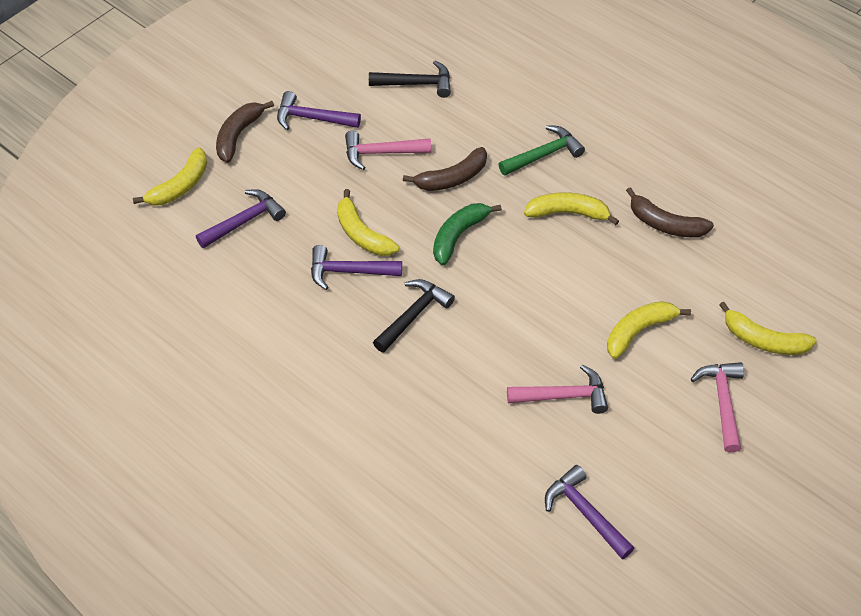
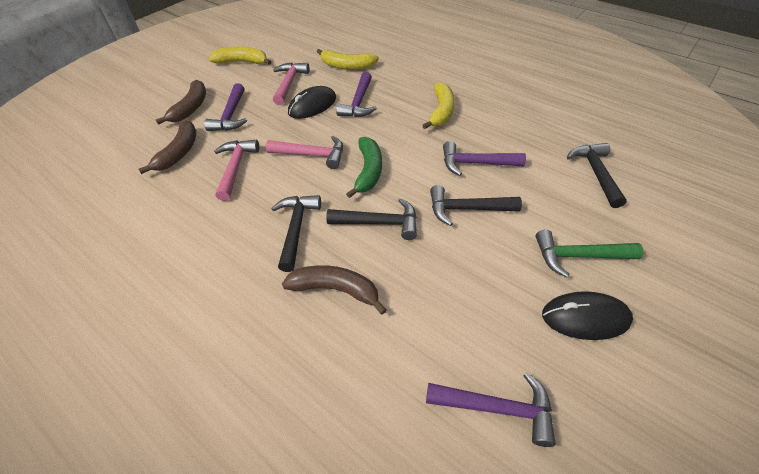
black hammer: 2 -> 4
black mouse: 0 -> 2
yellow banana: 5 -> 3

